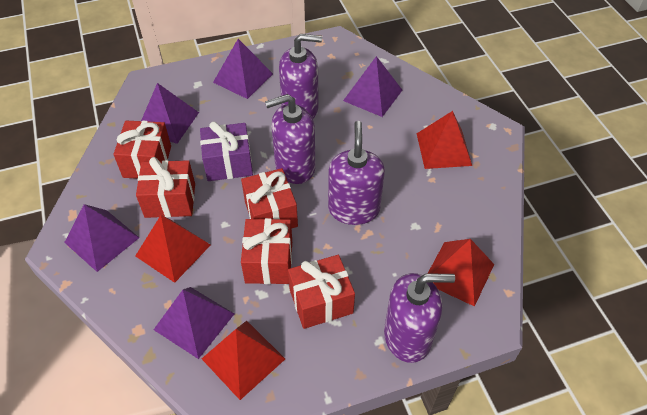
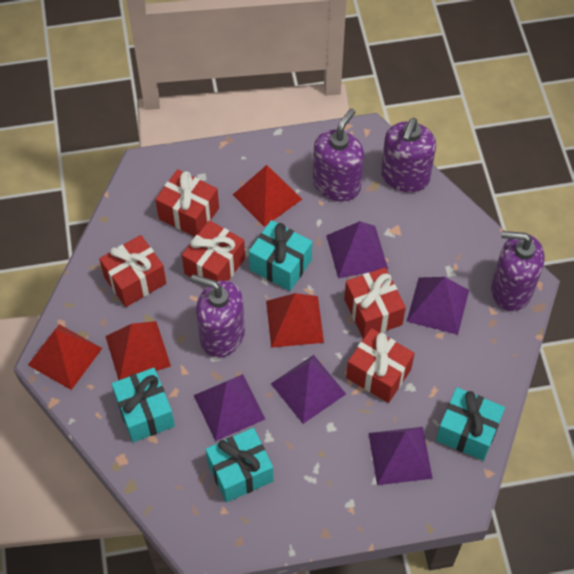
purple gift: 1 -> 0
turquoise gift: 0 -> 4

